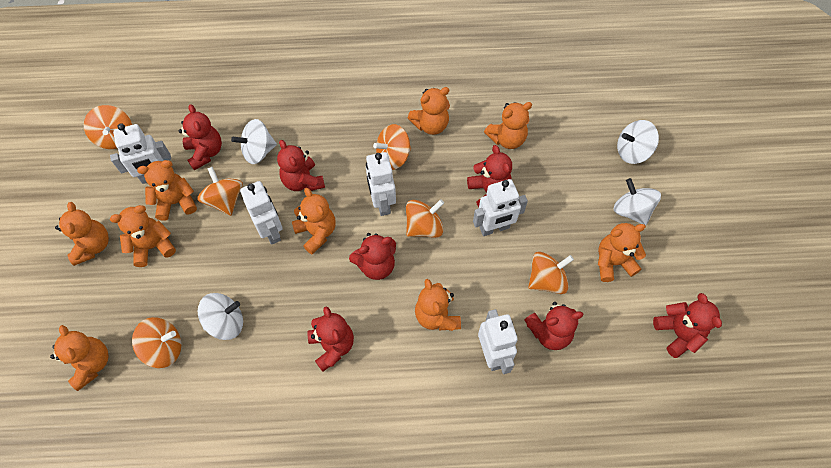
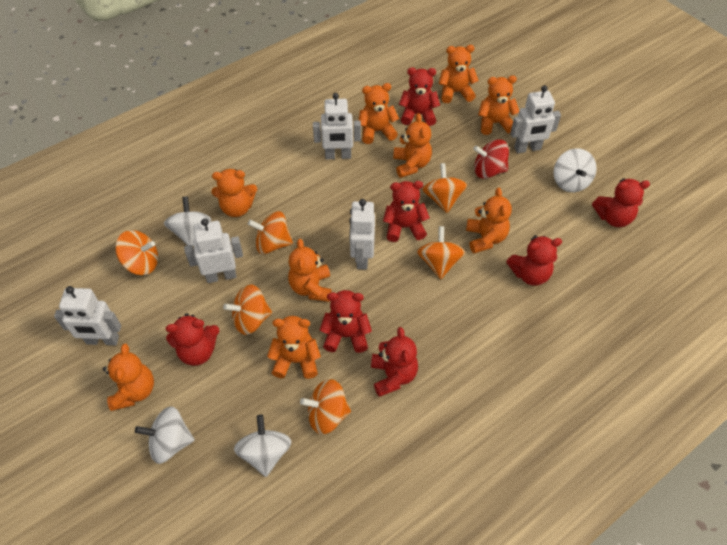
red spinning top: 0 -> 1

